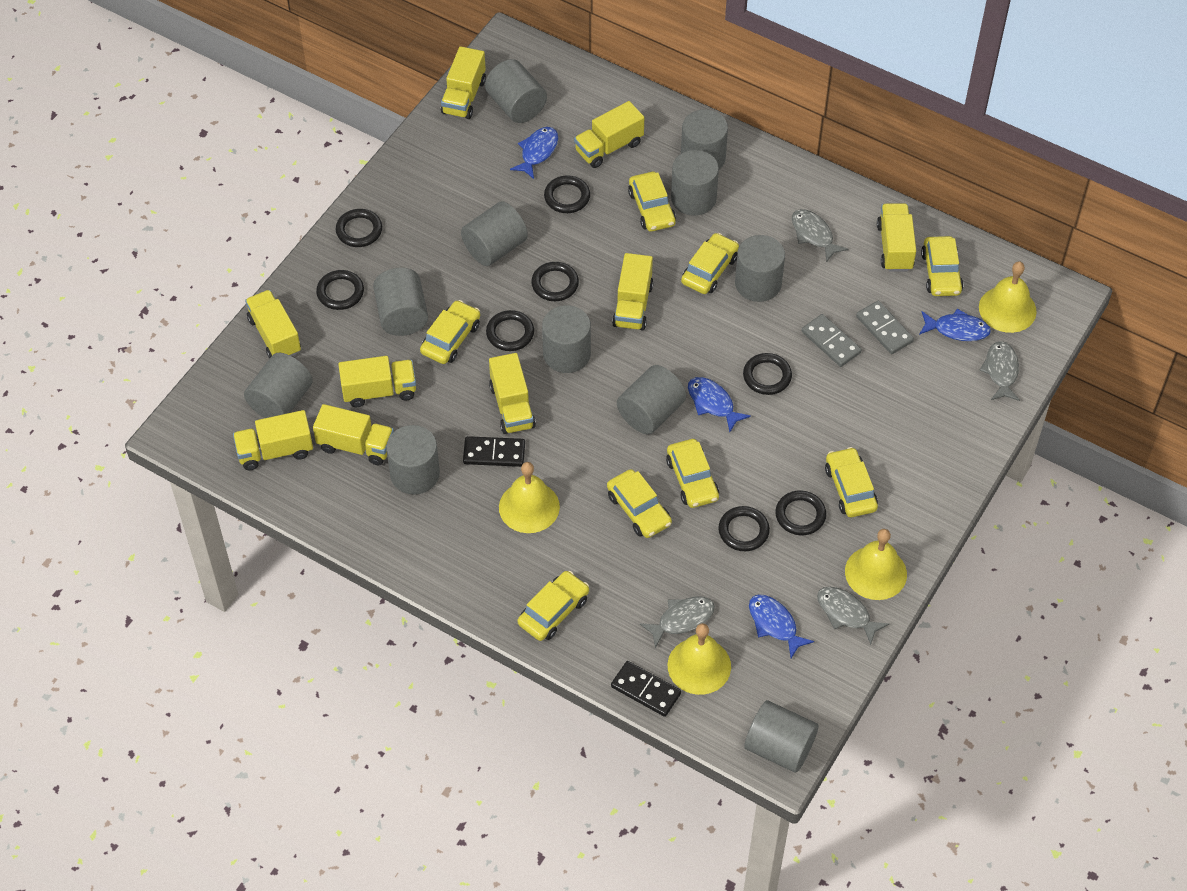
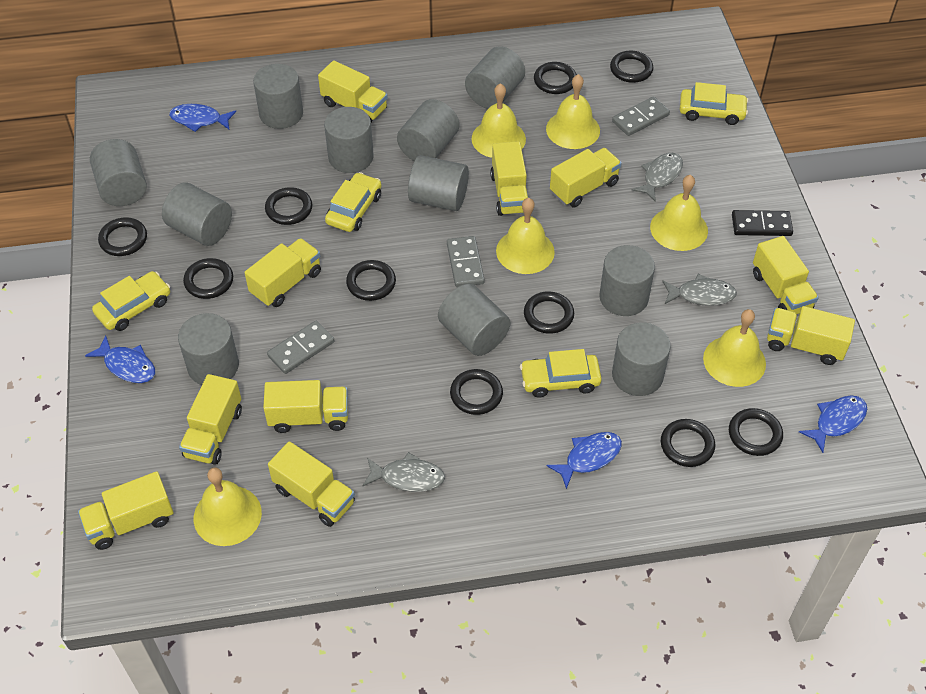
black domino: 2 -> 1
black ring: 8 -> 10
grey domino: 2 -> 3
grey fish: 4 -> 3
yellow bell: 4 -> 6
yellow car: 8 -> 4
yellow truck: 9 -> 10

